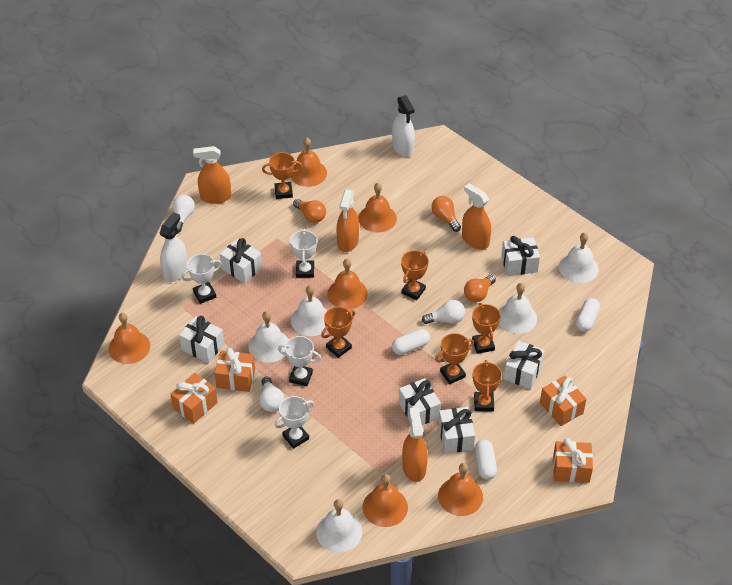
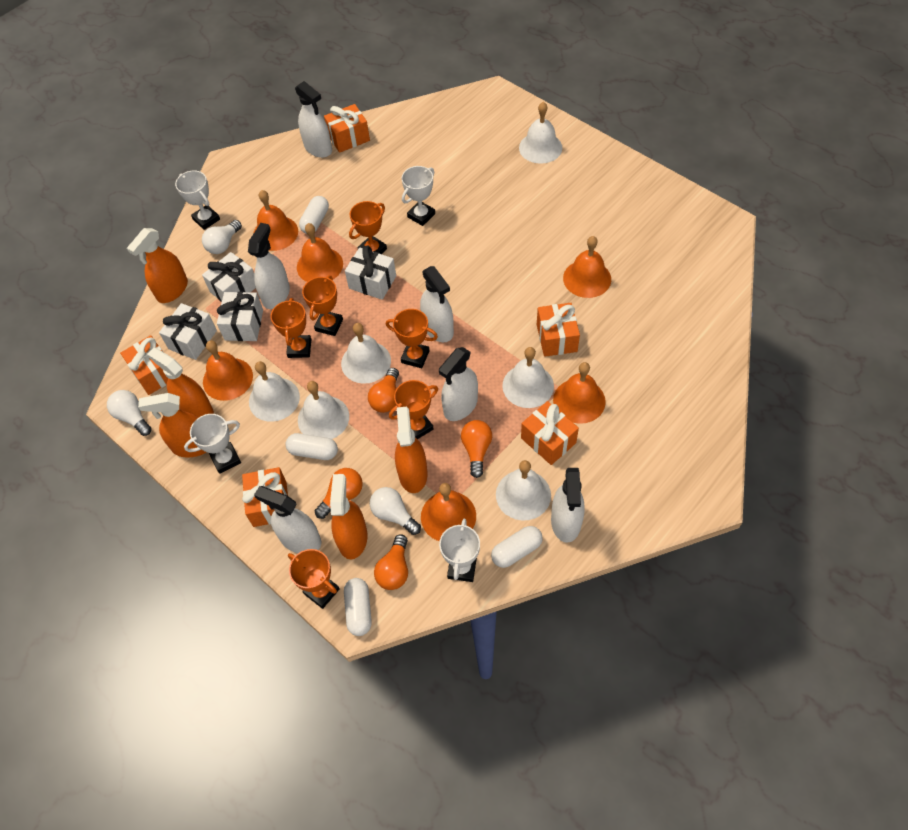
orange gift: 4 -> 5
orange light bulb: 3 -> 4
orange spray bottle: 4 -> 5
white bell: 5 -> 6
white capsule: 3 -> 4
white gift: 6 -> 4
white spray bottle: 2 -> 6

